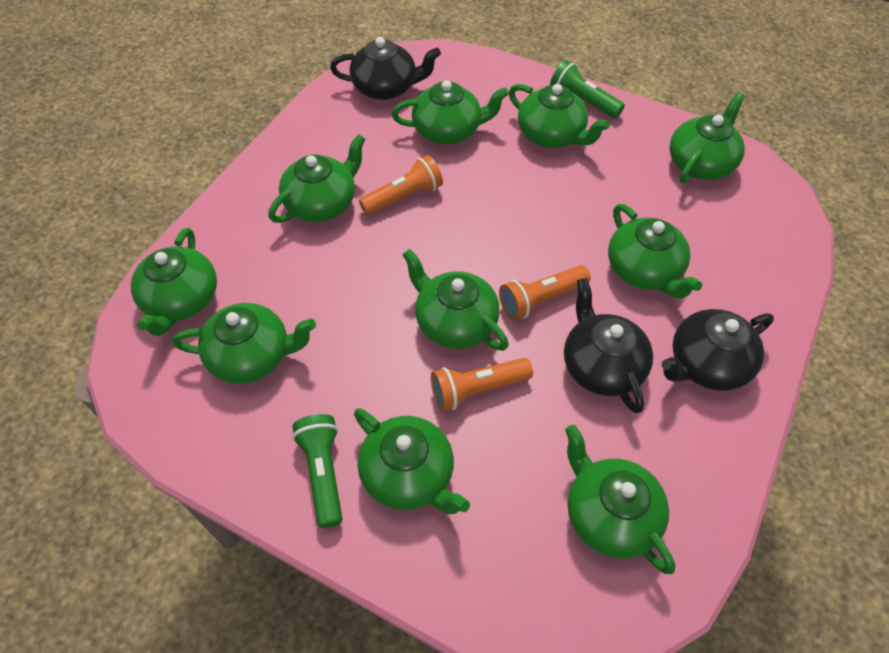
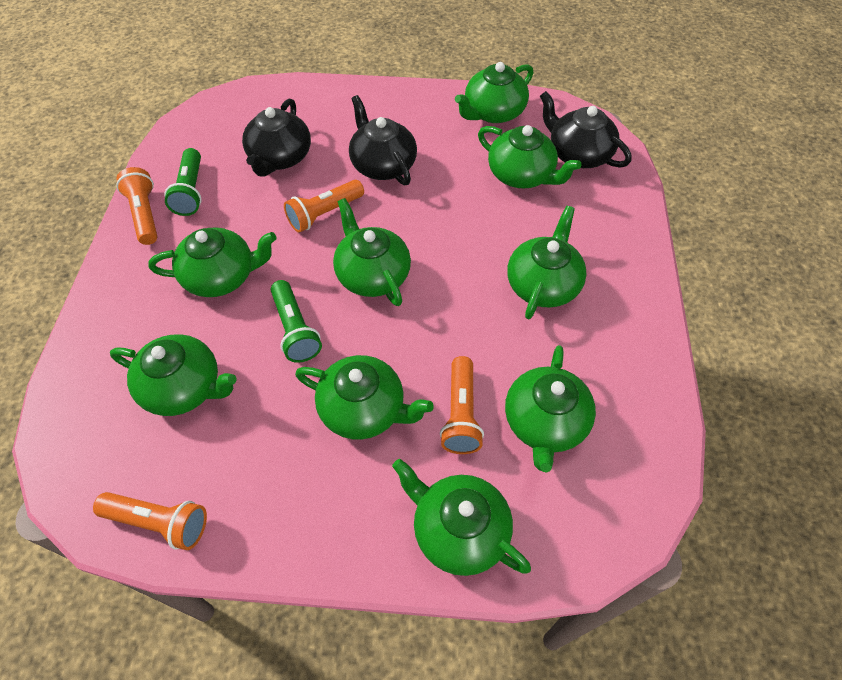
green teapot: 10 -> 9
orange flashlight: 3 -> 4

